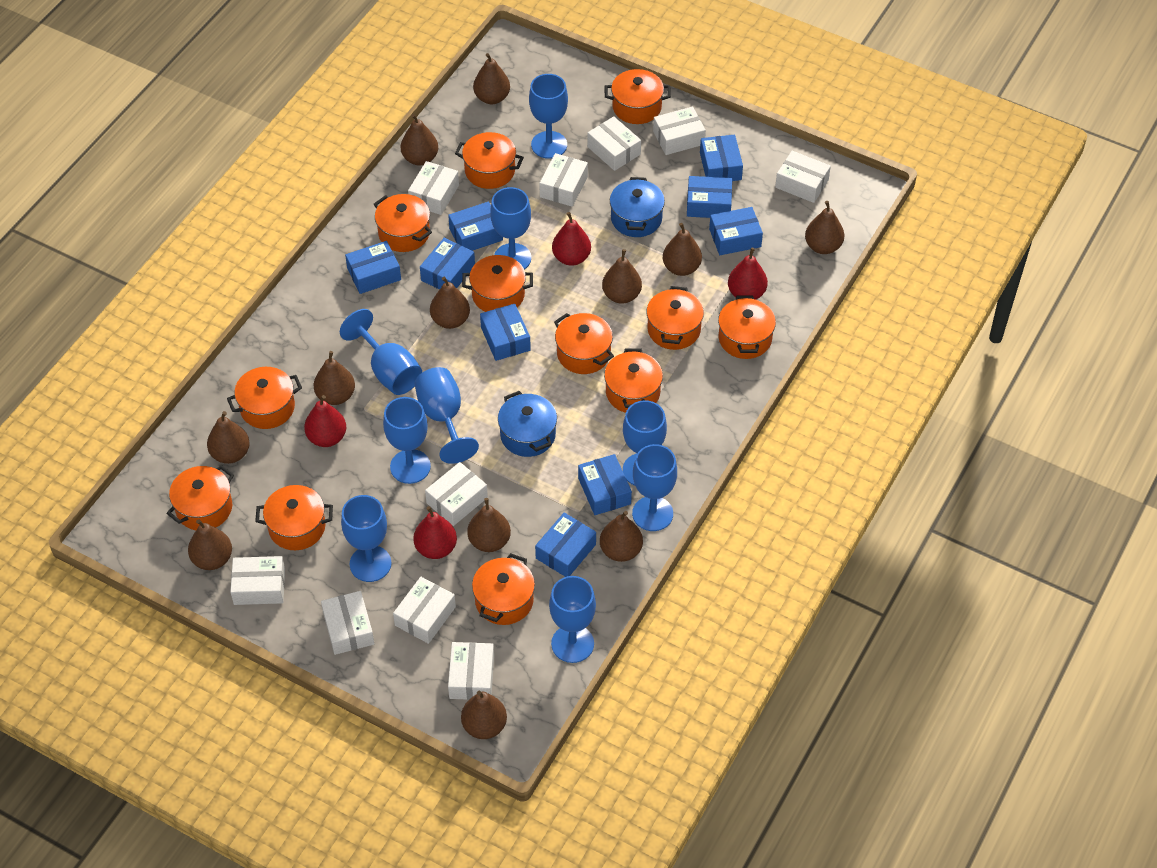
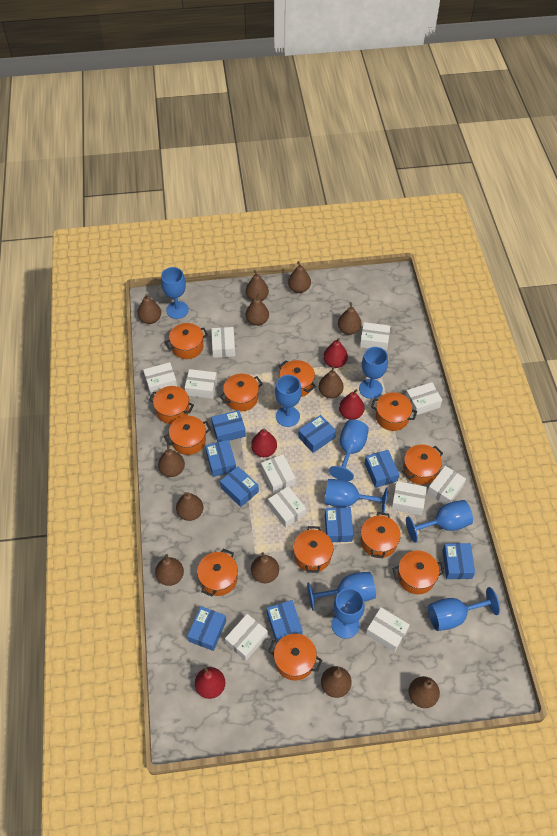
blue pot: 2 -> 0
white box: 10 -> 11

